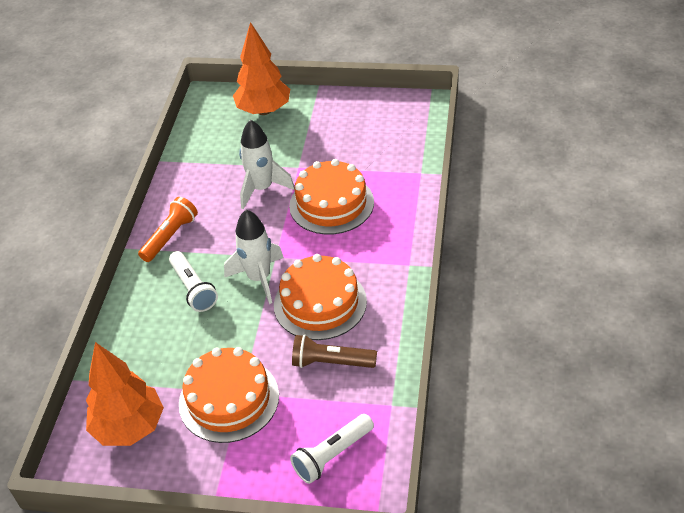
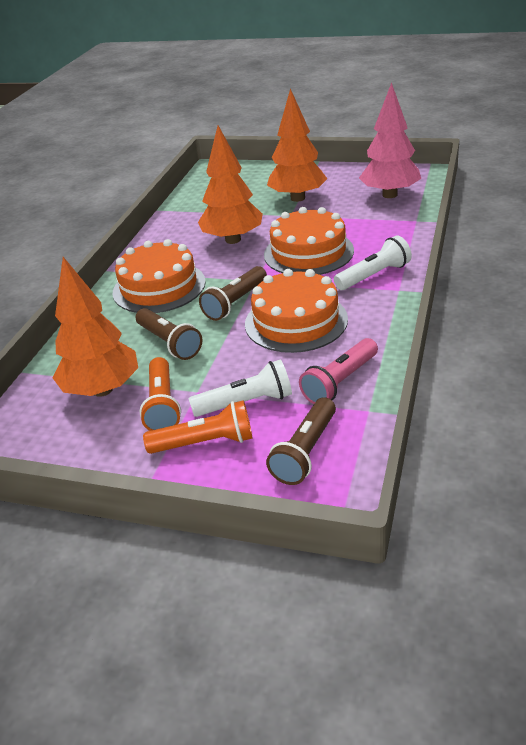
brown flashlight: 1 -> 3
orange flashlight: 1 -> 2
orange tree: 2 -> 3
pink flashlight: 0 -> 1
pink tree: 0 -> 1
white rocket: 2 -> 0

